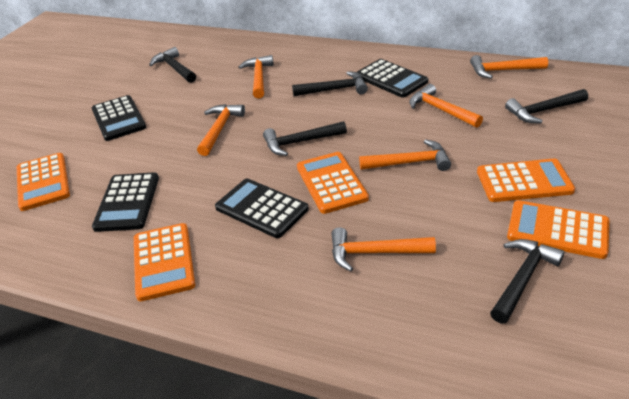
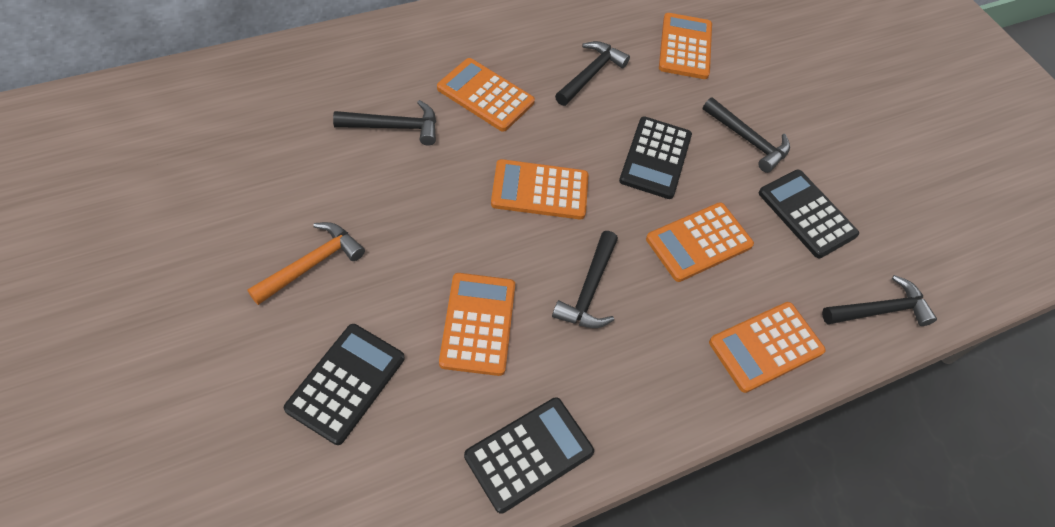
orange calculator: 5 -> 6
orange hammer: 6 -> 1

